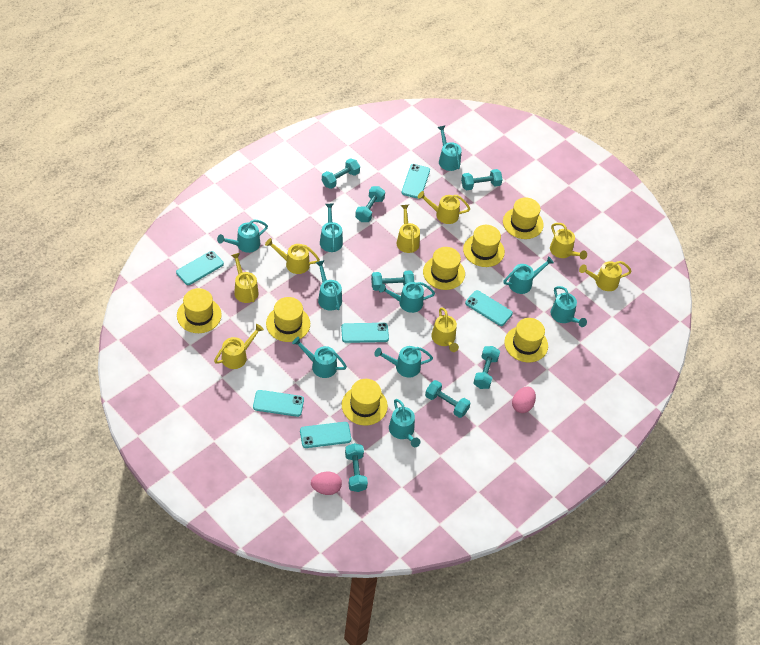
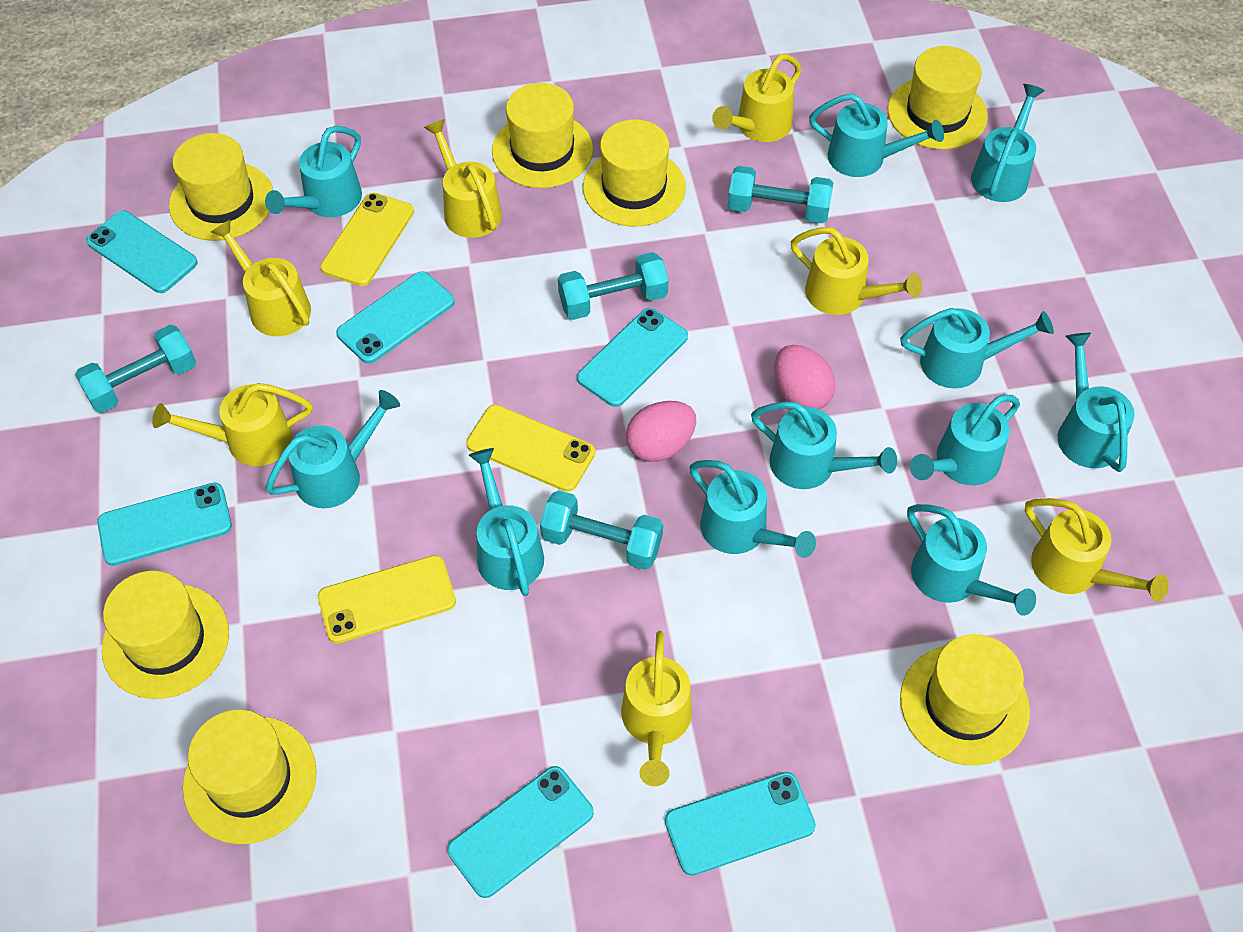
turquoise dumbbell: 7 -> 4
turquoise watering can: 10 -> 11
yellow phone: 0 -> 3
yellow watering can: 8 -> 7

